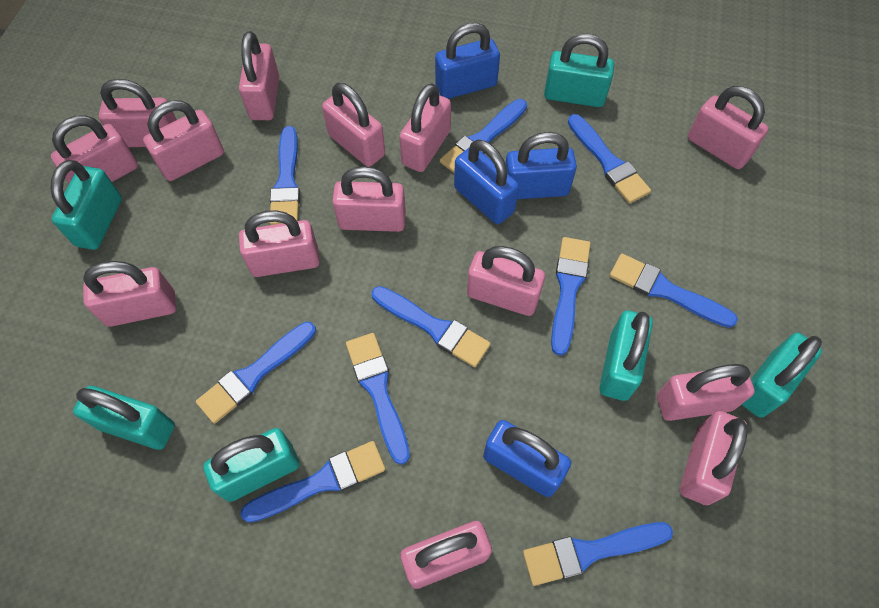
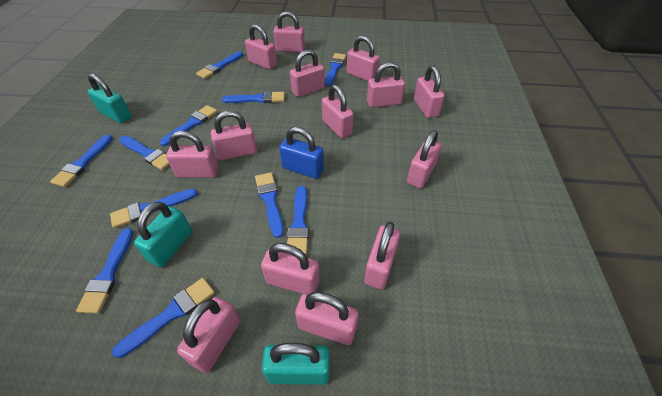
blue brush: 10 -> 11
blue padlock: 4 -> 1
turquoise padlock: 6 -> 3

